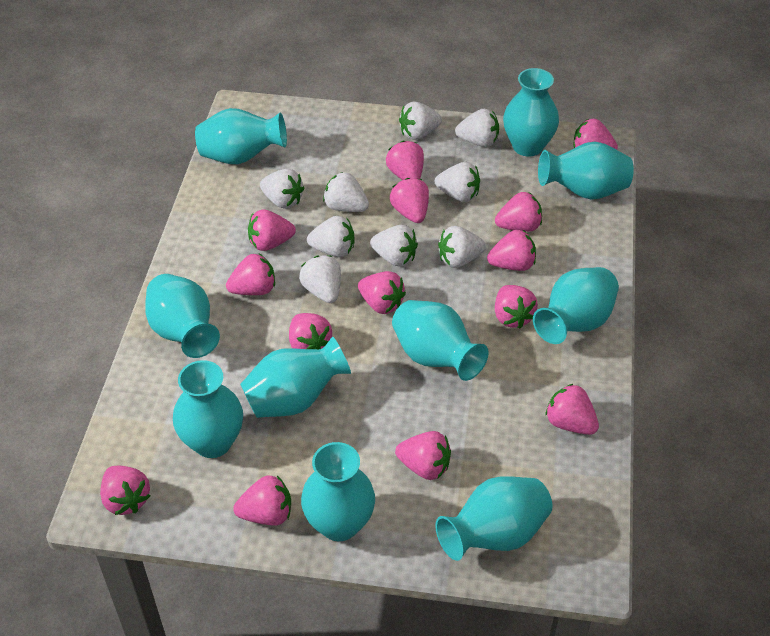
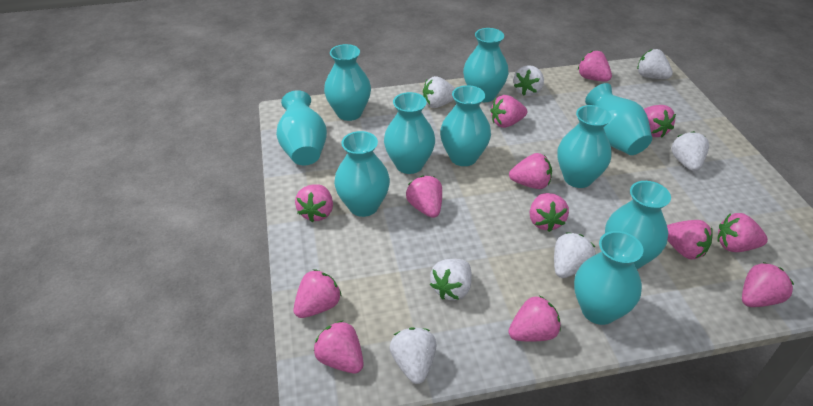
pink strawberry: 14 -> 13
white strawberry: 9 -> 7

